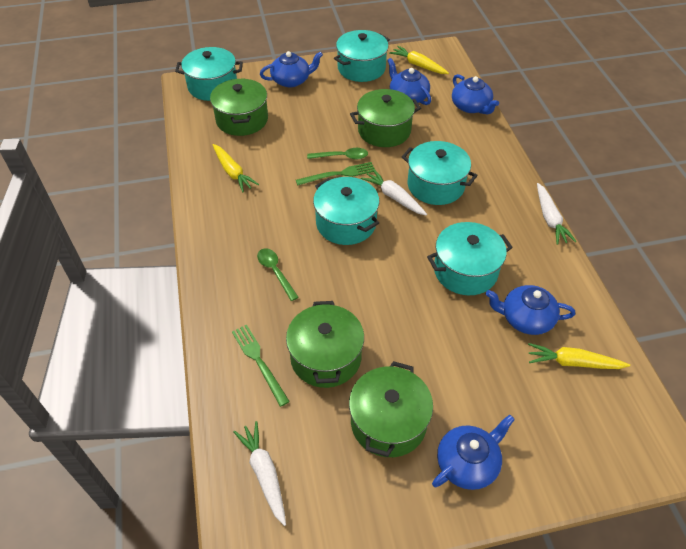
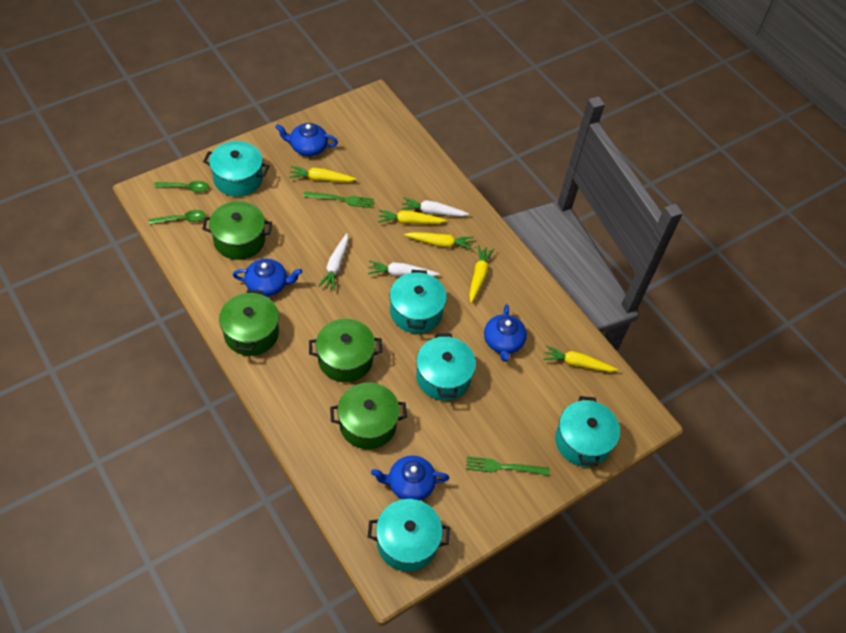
blue teapot: 5 -> 4
yellow carrot: 3 -> 5

